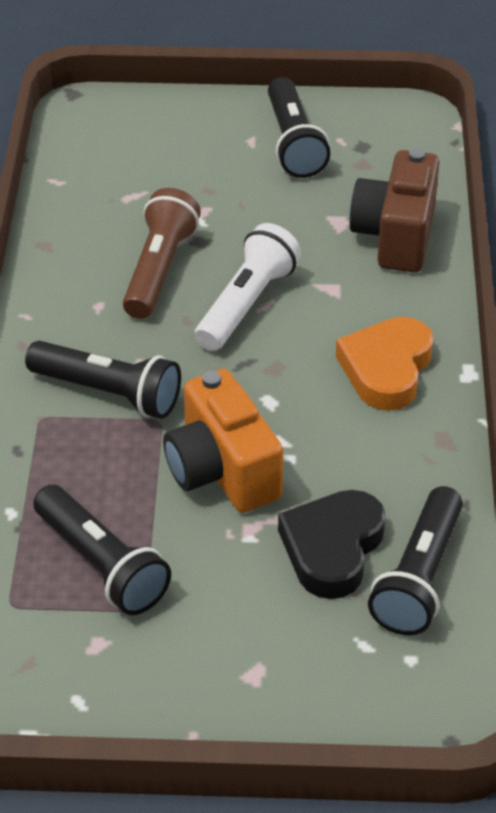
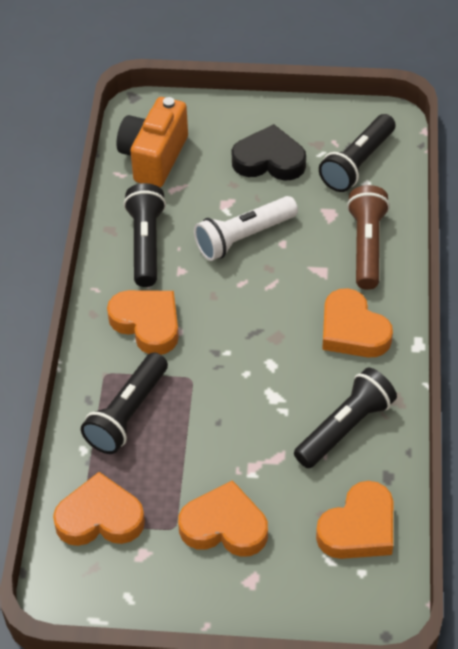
brown camera: 1 -> 0
orange heart: 1 -> 5

